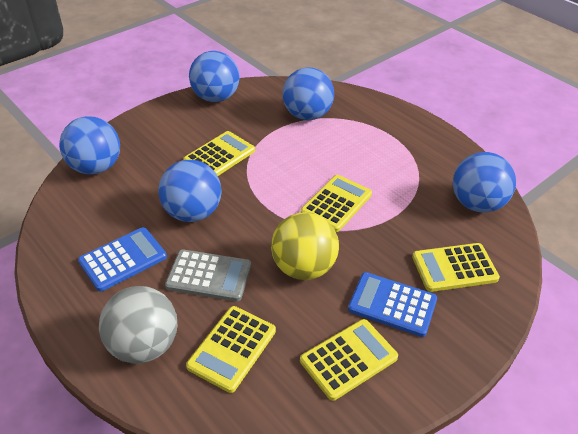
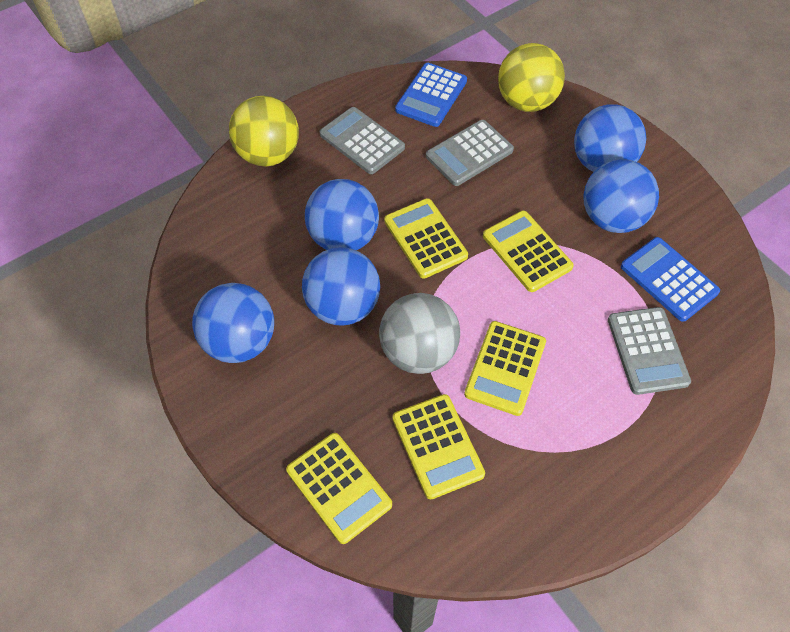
grey calculator: 1 -> 3
yellow ball: 1 -> 2

